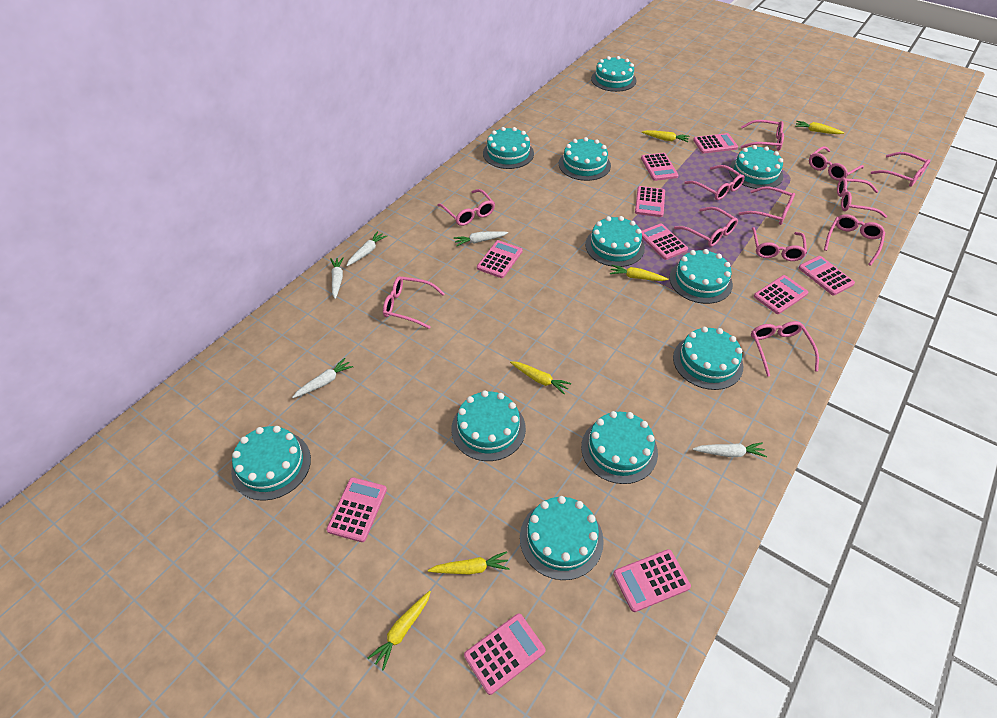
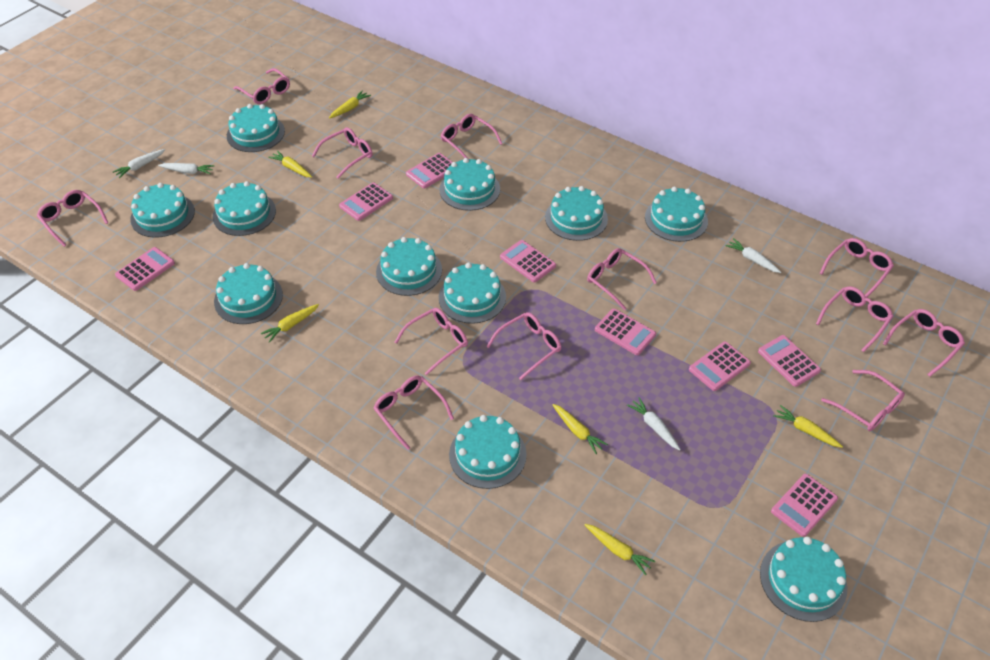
pink calculator: 10 -> 8
white carrot: 5 -> 4

